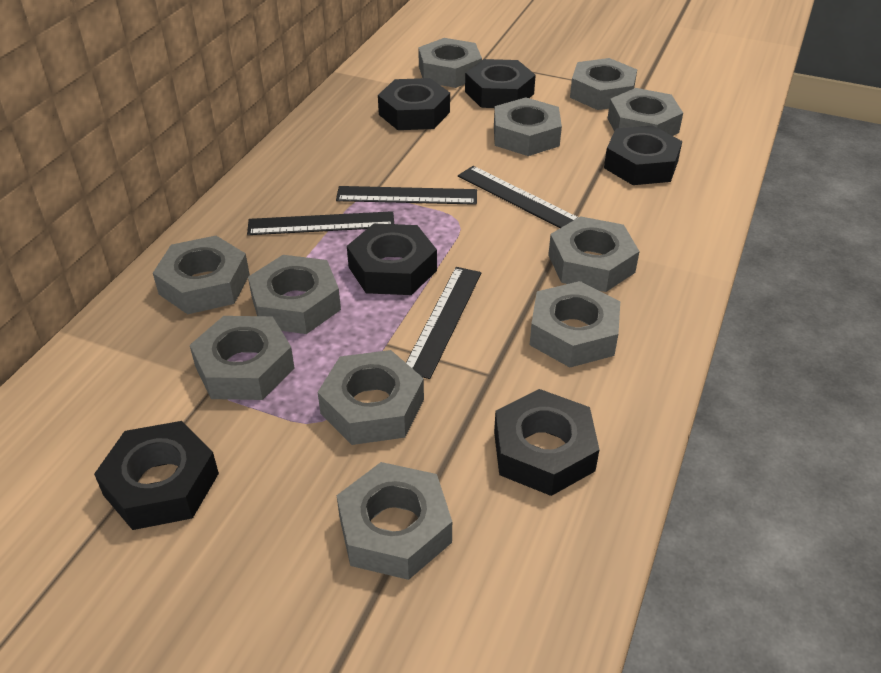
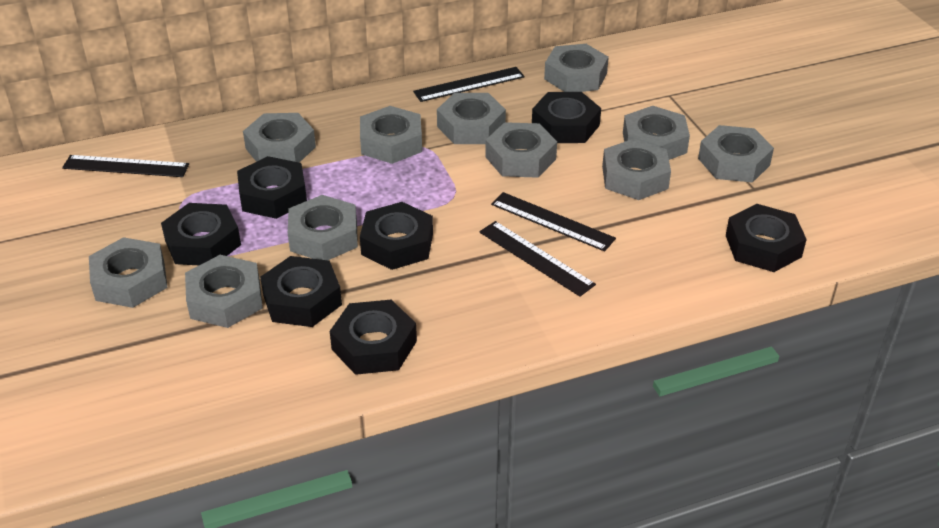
black nut: 6 -> 7

